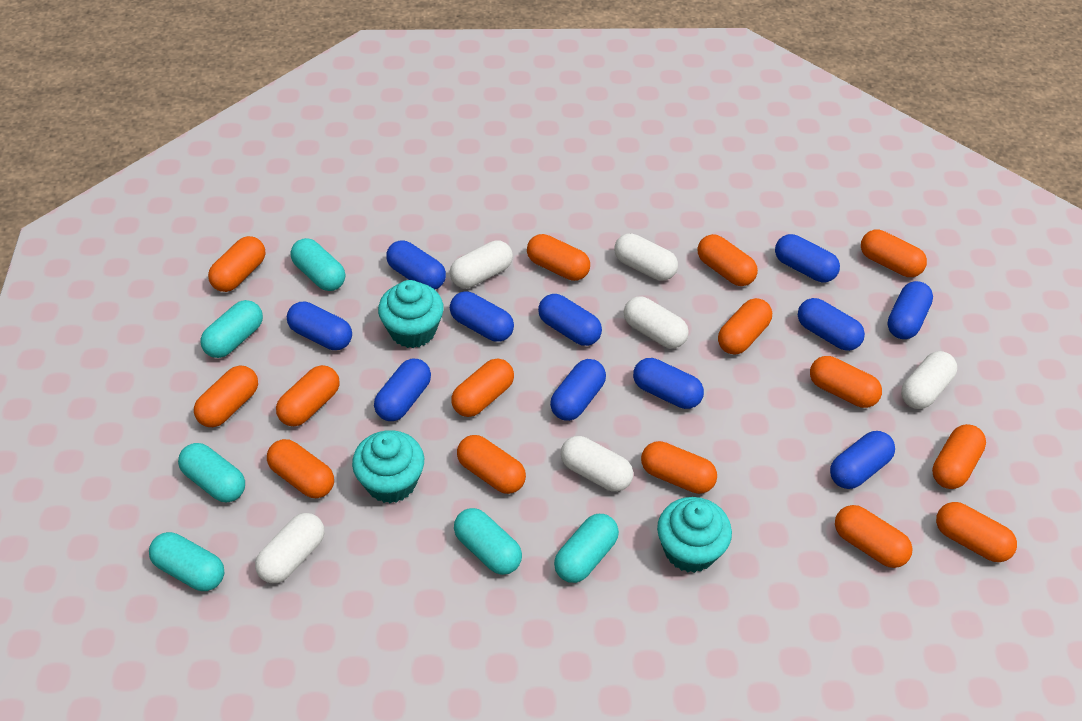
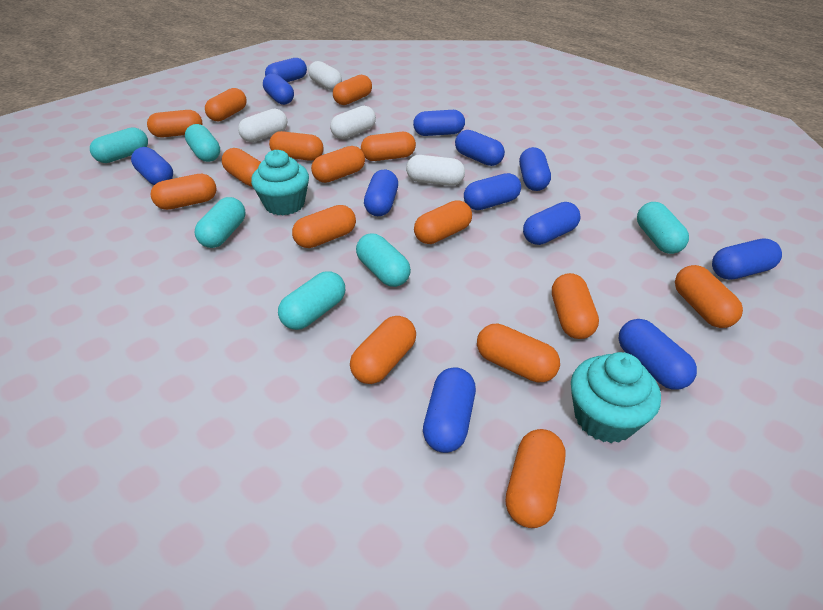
blue capsule: 11 -> 12
turquoise cupcake: 3 -> 2
white capsule: 6 -> 4

